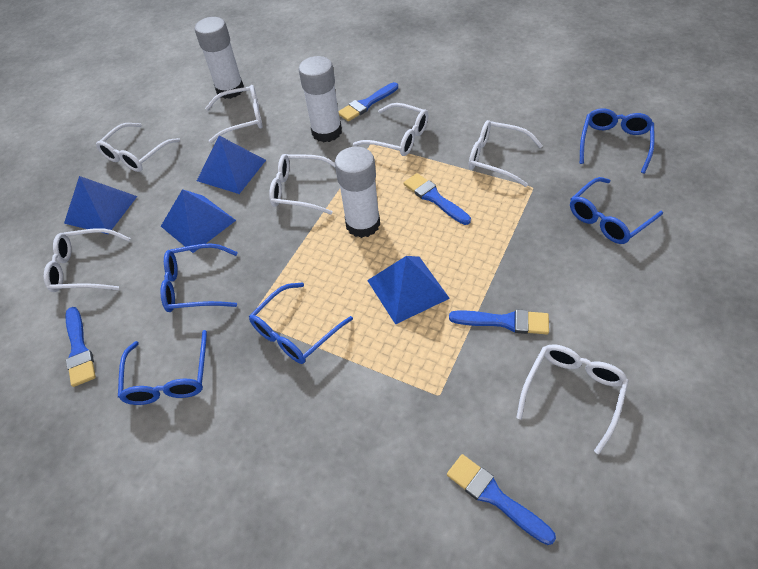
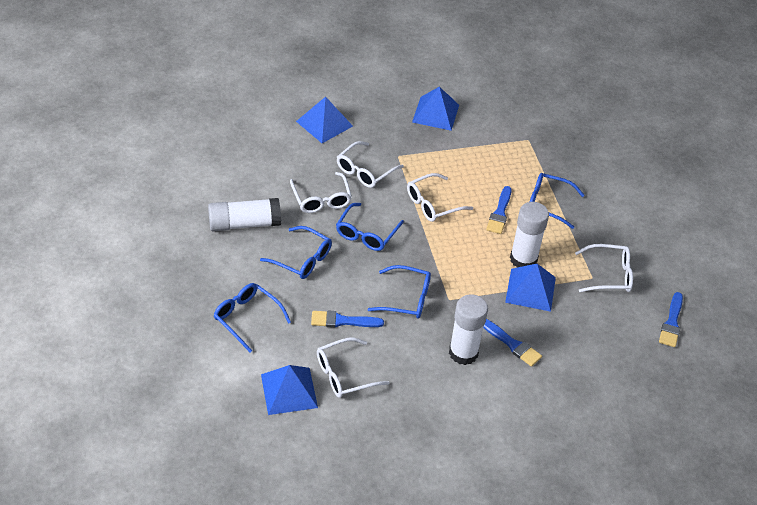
blue brush: 5 -> 4
white glasses: 7 -> 5

